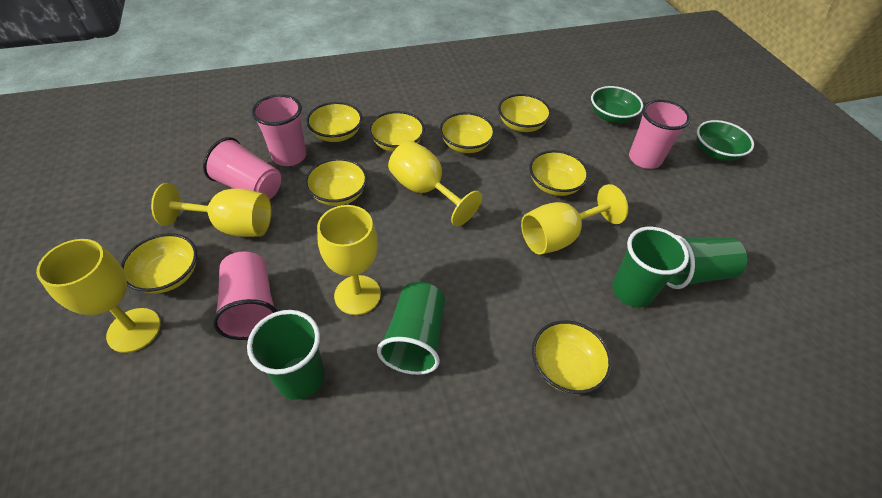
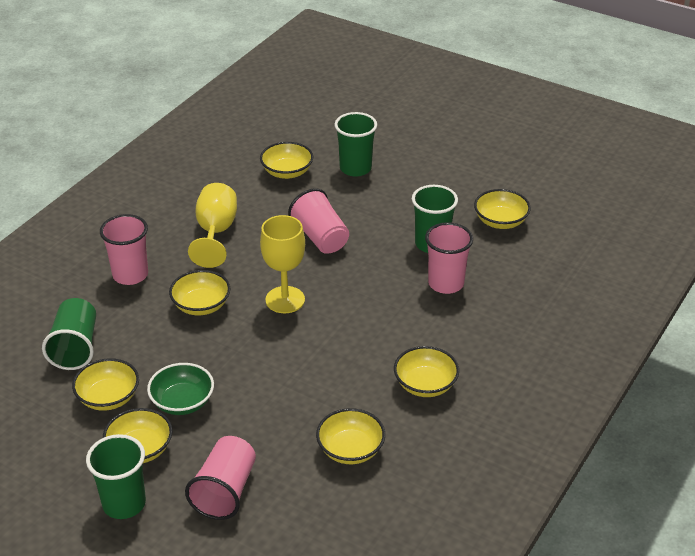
green bowl: 2 -> 1
yellow bowl: 8 -> 7
yellow goblet: 5 -> 2

